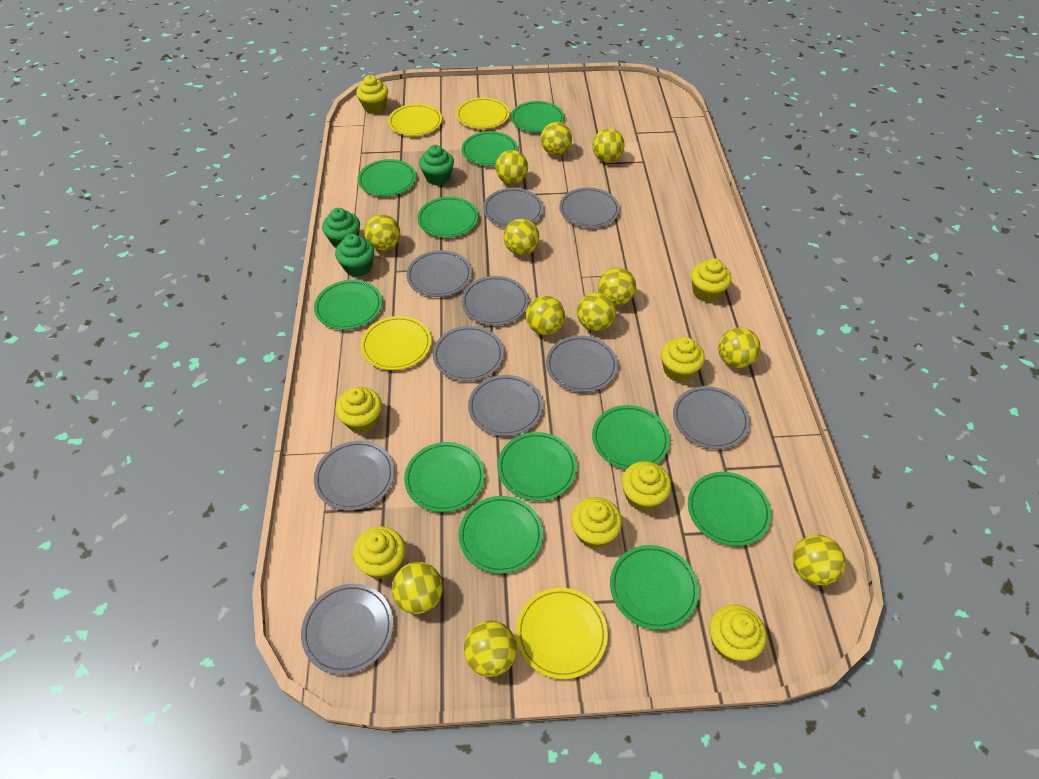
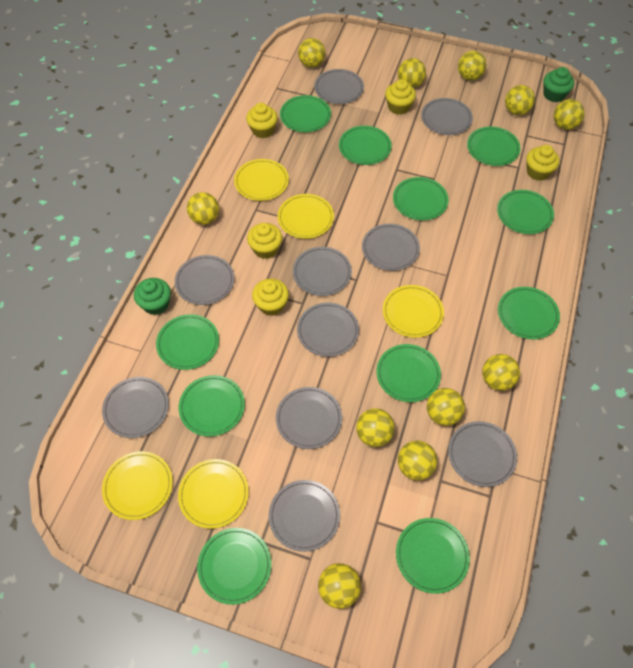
green cupcake: 3 -> 2
yellow ball: 12 -> 11
yellow cupcake: 8 -> 5
yellow plate: 4 -> 5

